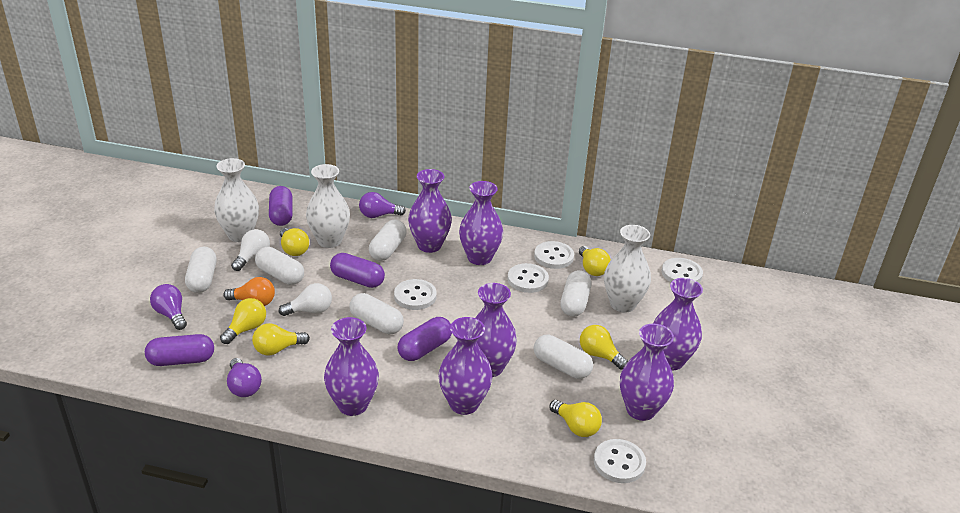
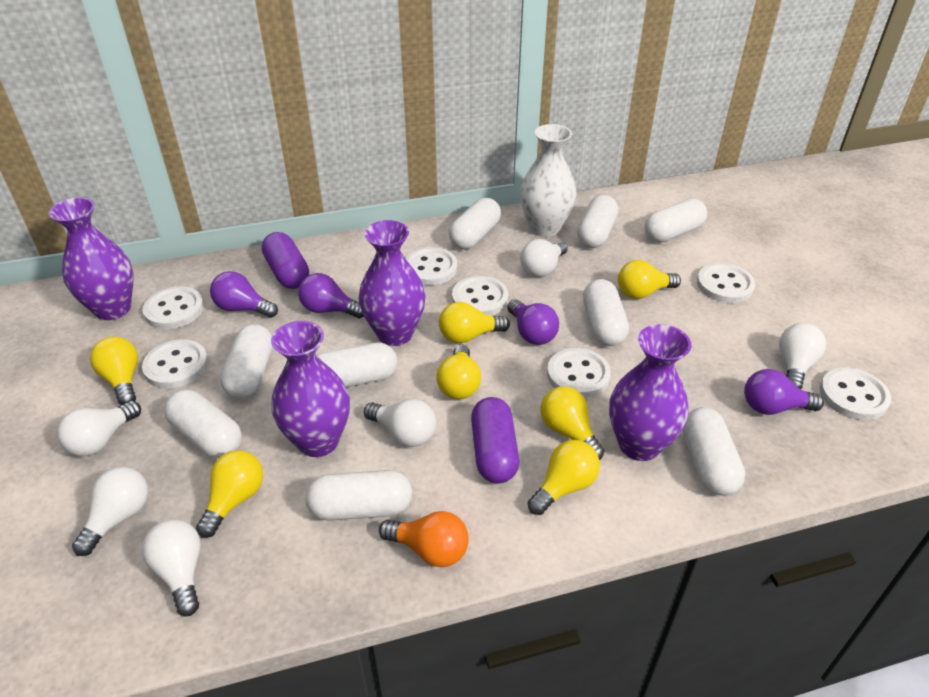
purple capsule: 4 -> 2
purple light bulb: 3 -> 4
purple vase: 7 -> 4
white button: 5 -> 7
white capsule: 6 -> 9
white light bulb: 2 -> 6
white vase: 3 -> 1
yellow light bulb: 6 -> 7

